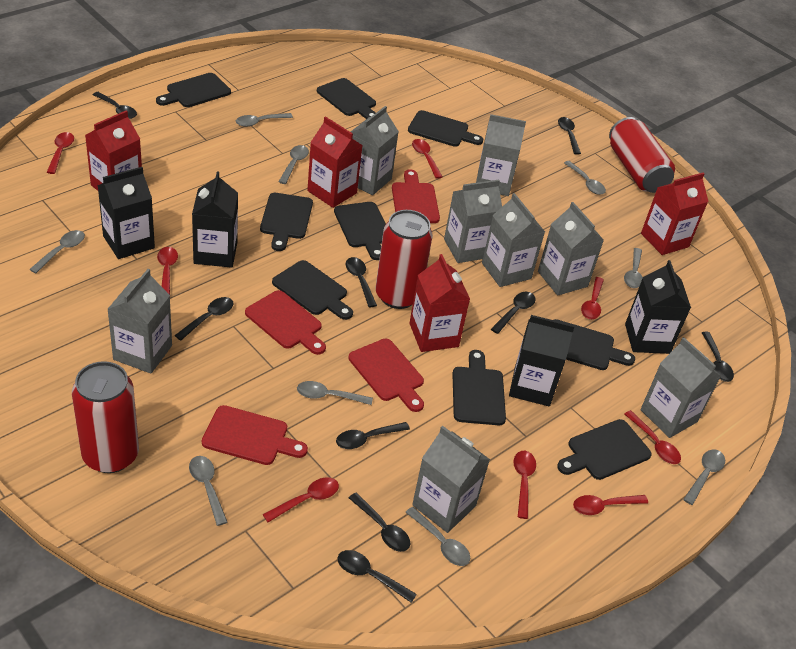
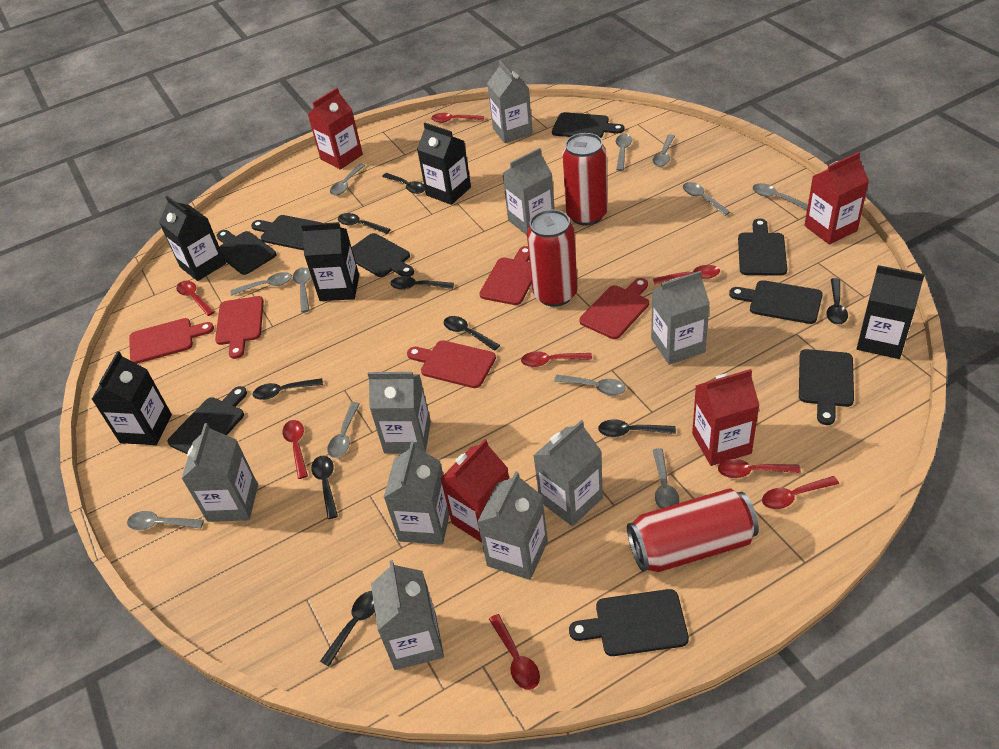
black carton: 4 -> 5
grey carton: 8 -> 9
grey spoon: 9 -> 11
red cutting board: 4 -> 5

